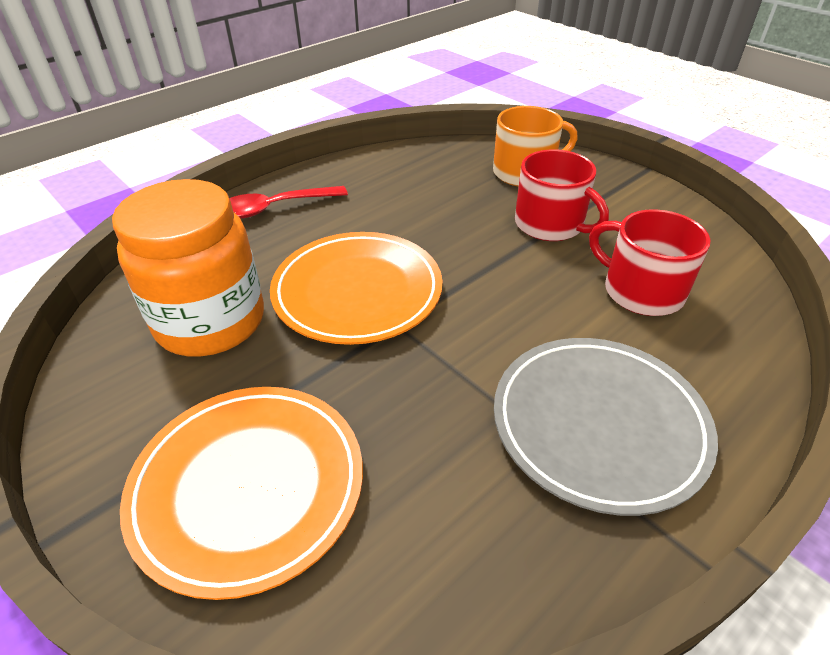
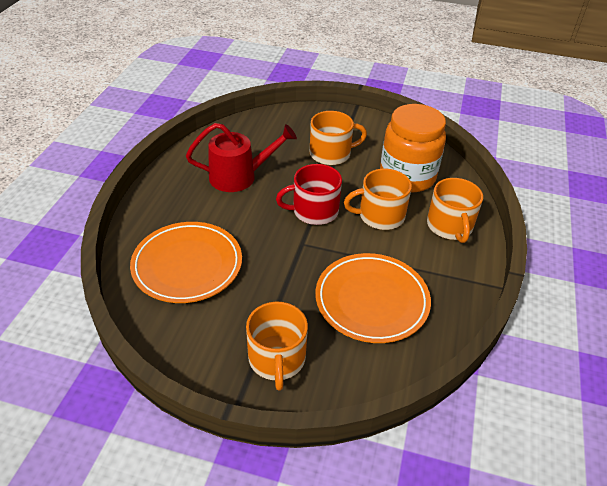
grey plate: 1 -> 0
orange mug: 1 -> 4
red mug: 2 -> 1
red spoon: 1 -> 0
red watering can: 0 -> 1

